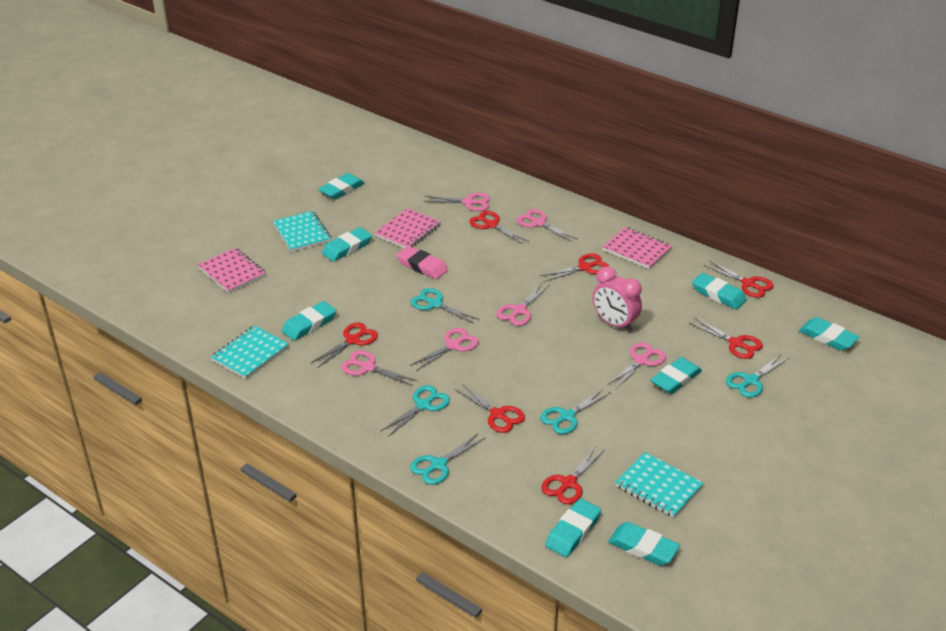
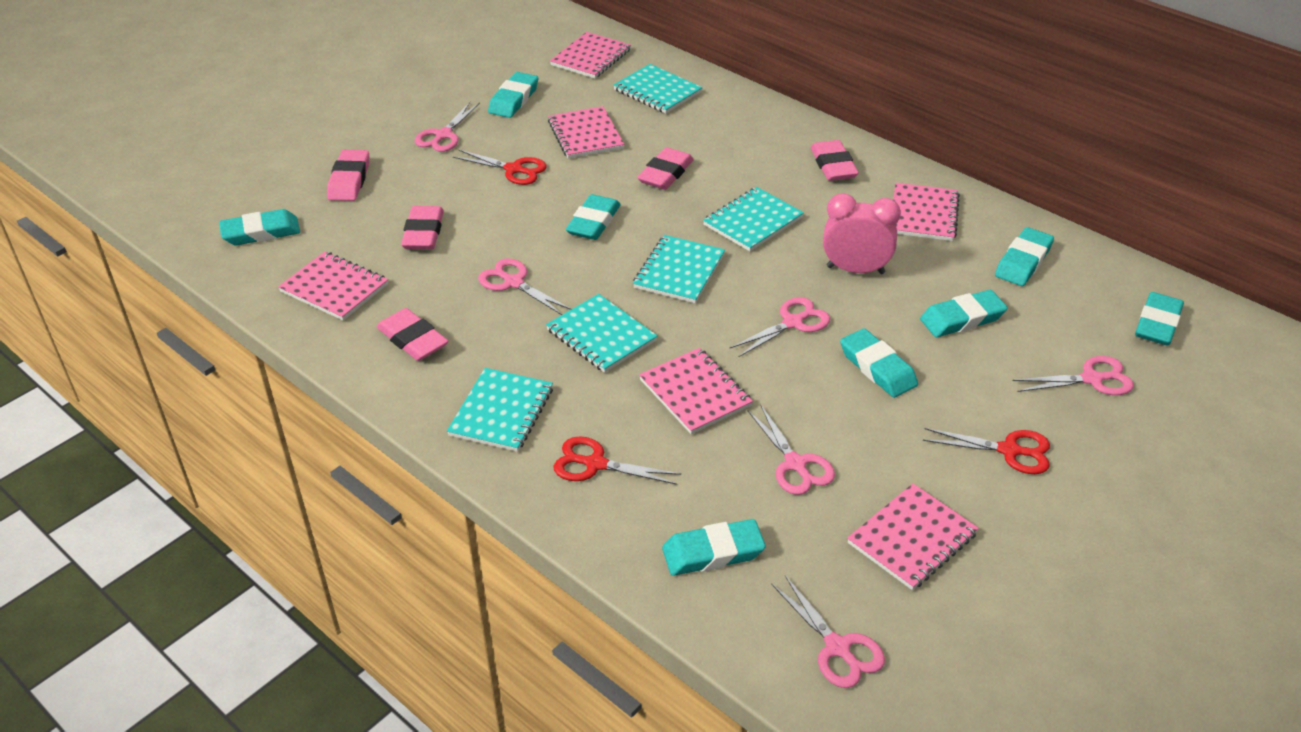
pink eraser: 1 -> 5
pink notebook: 3 -> 6
red scissors: 7 -> 3
turquoise notebook: 3 -> 5
turquoise scissors: 5 -> 0

